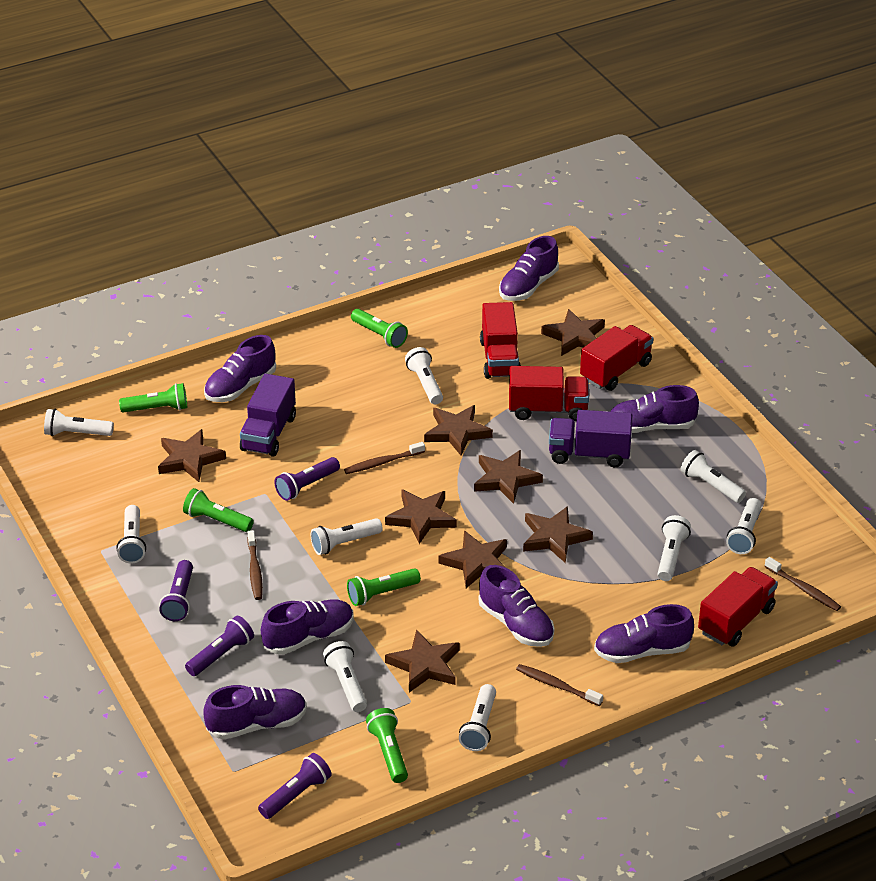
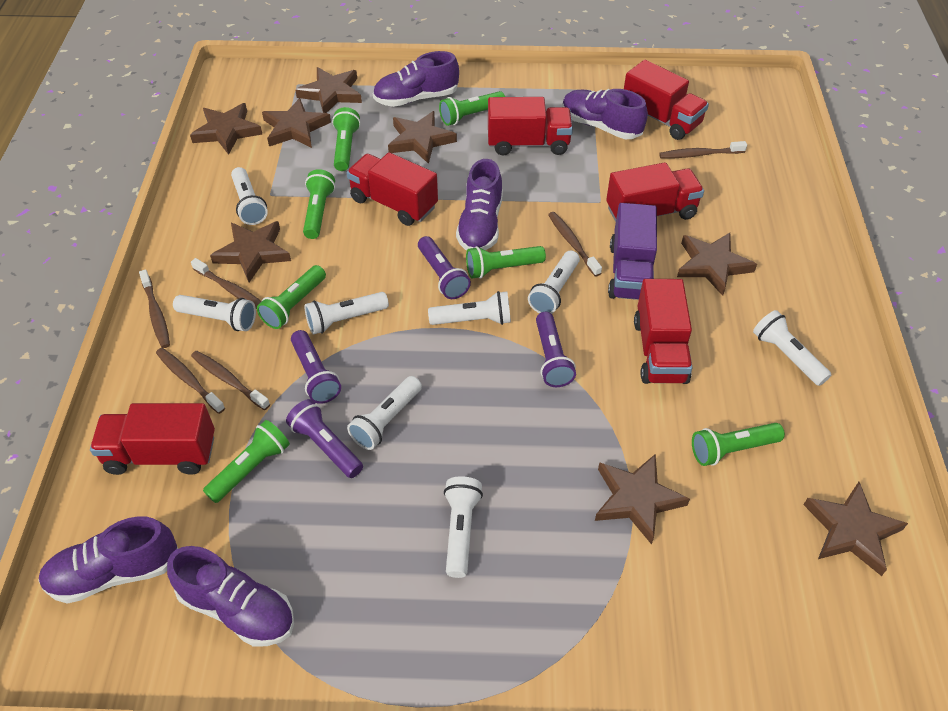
brown toothbrush: 4 -> 6
green flashlight: 5 -> 7
purple shoe: 7 -> 5
purple truck: 2 -> 1
red truck: 4 -> 6
white flashlight: 9 -> 8

